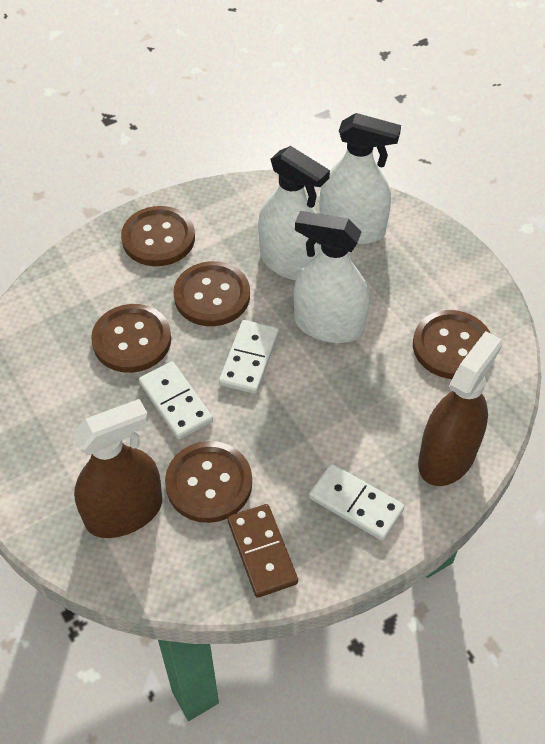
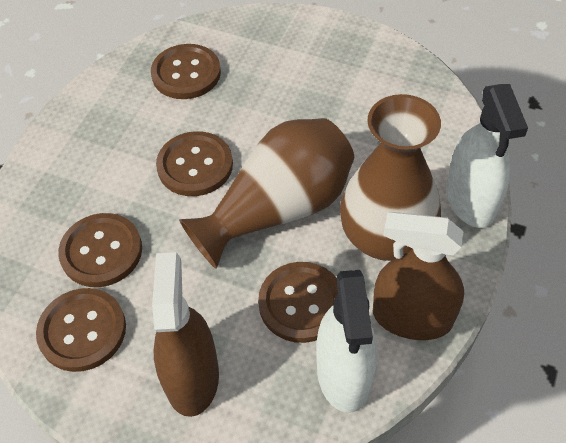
brown domino: 1 -> 0
brown vase: 0 -> 2
white domino: 3 -> 0
white spray bottle: 3 -> 2

